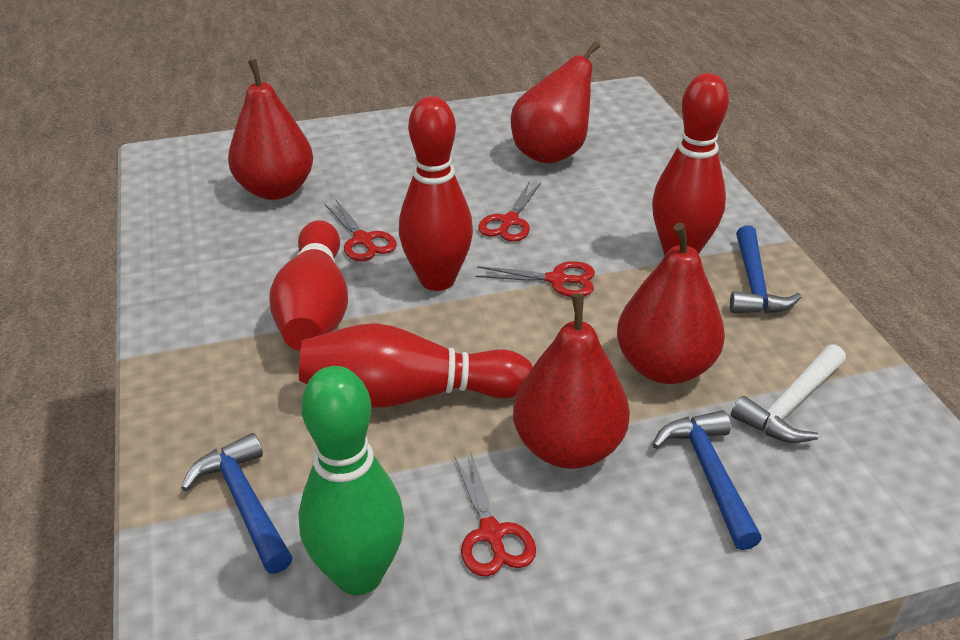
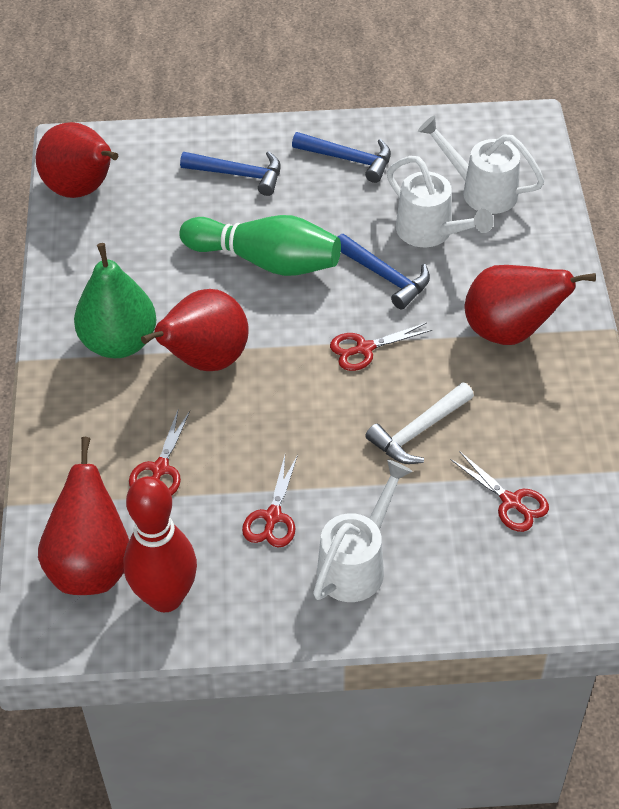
green pear: 0 -> 1
red bowling pin: 4 -> 1
white watering can: 0 -> 3

